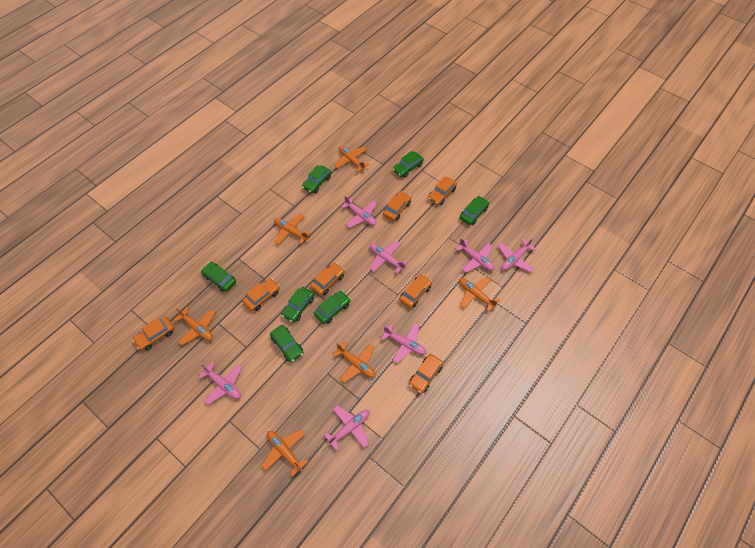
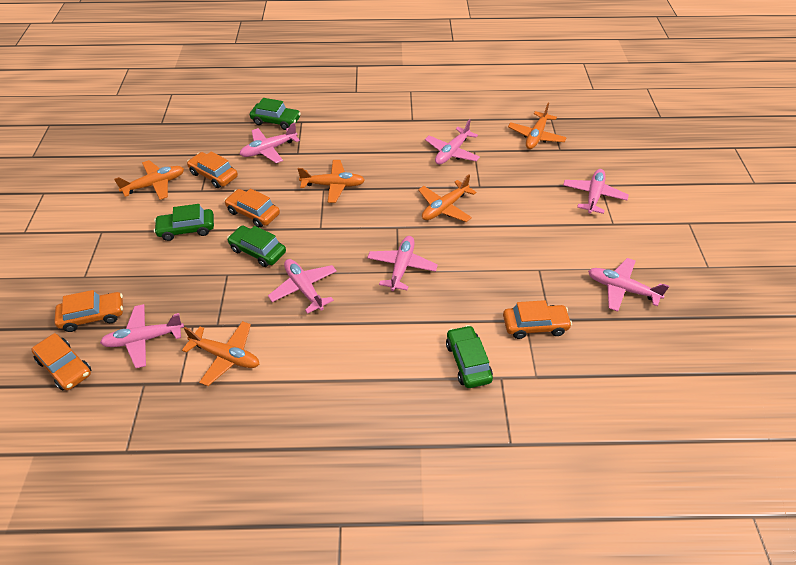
green car: 7 -> 4
orange car: 7 -> 5
orange plane: 6 -> 5

